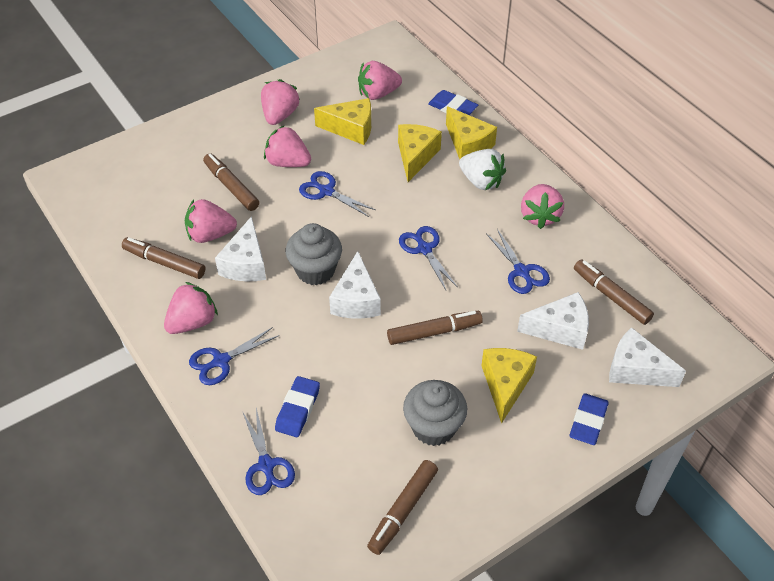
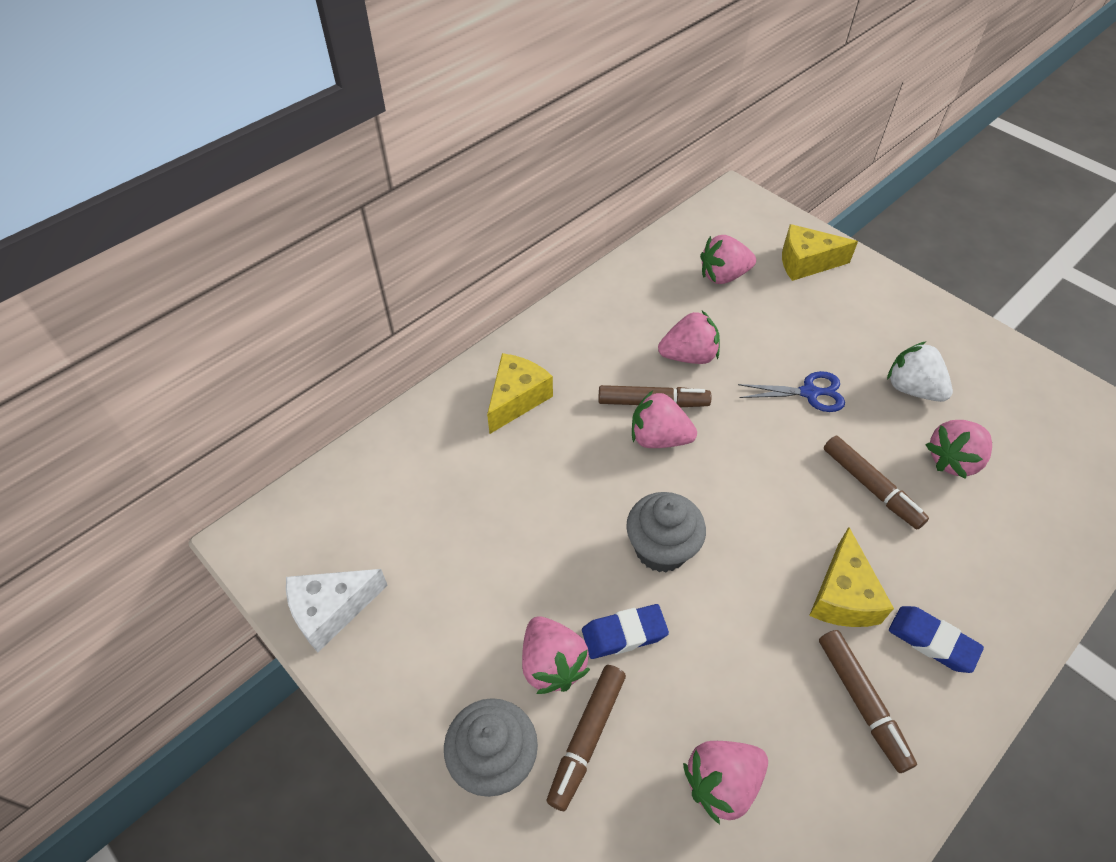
blue eraser: 3 -> 2
blue scissors: 5 -> 1
brown marker: 5 -> 4
white cheese: 4 -> 1
yellow cheese: 4 -> 3

